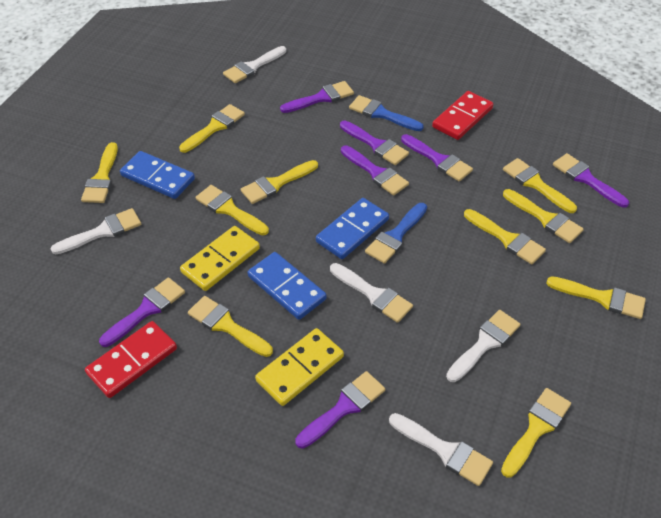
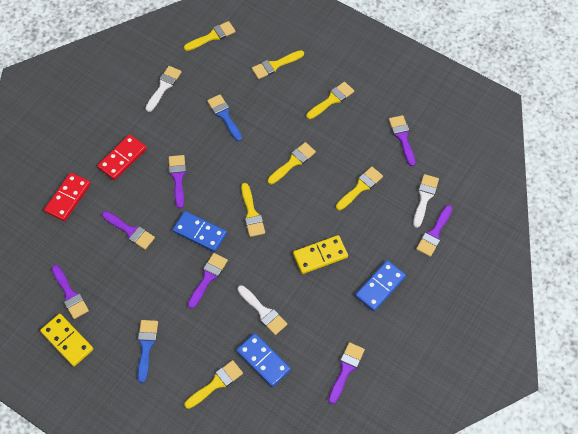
white brush: 5 -> 3
yellow brush: 10 -> 7

